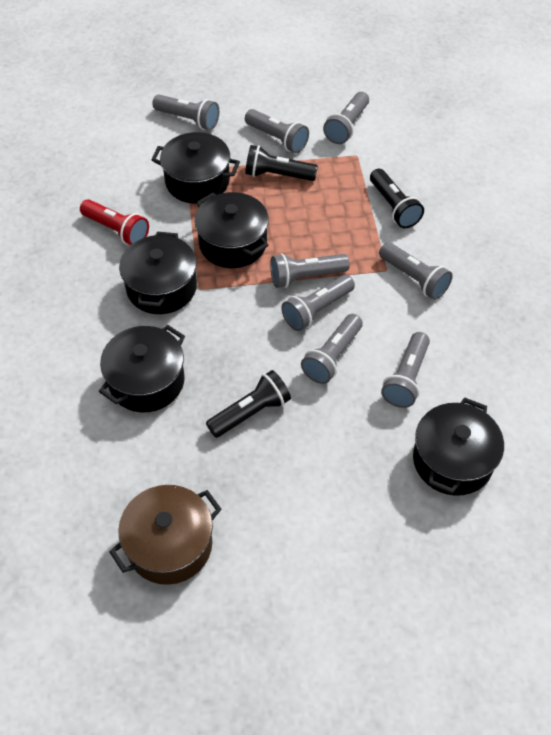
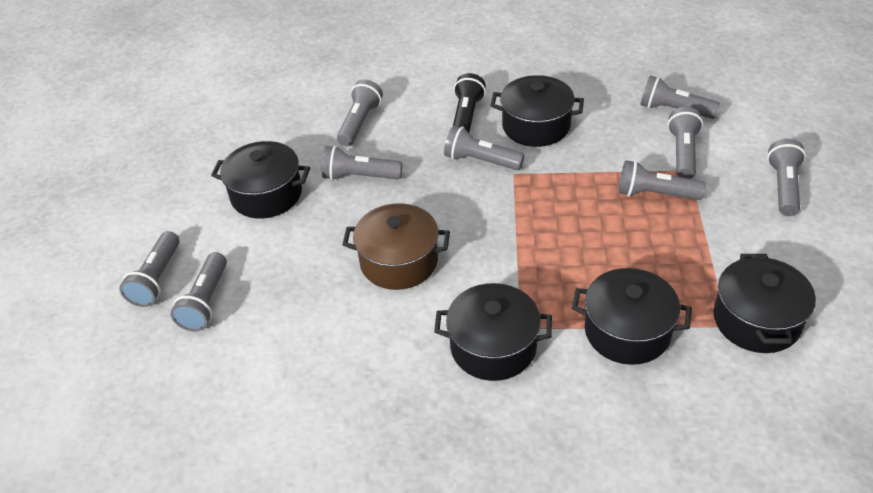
black flashlight: 3 -> 1
grey flashlight: 8 -> 9
red flashlight: 1 -> 0

